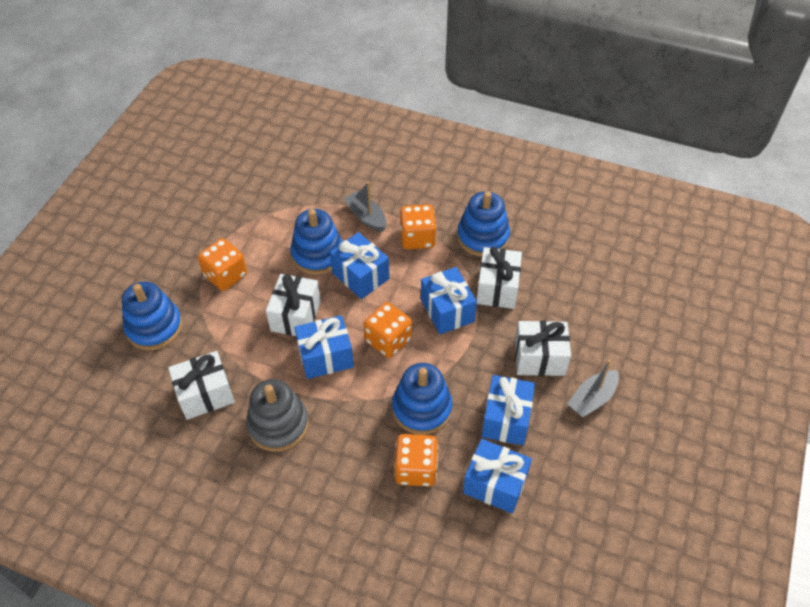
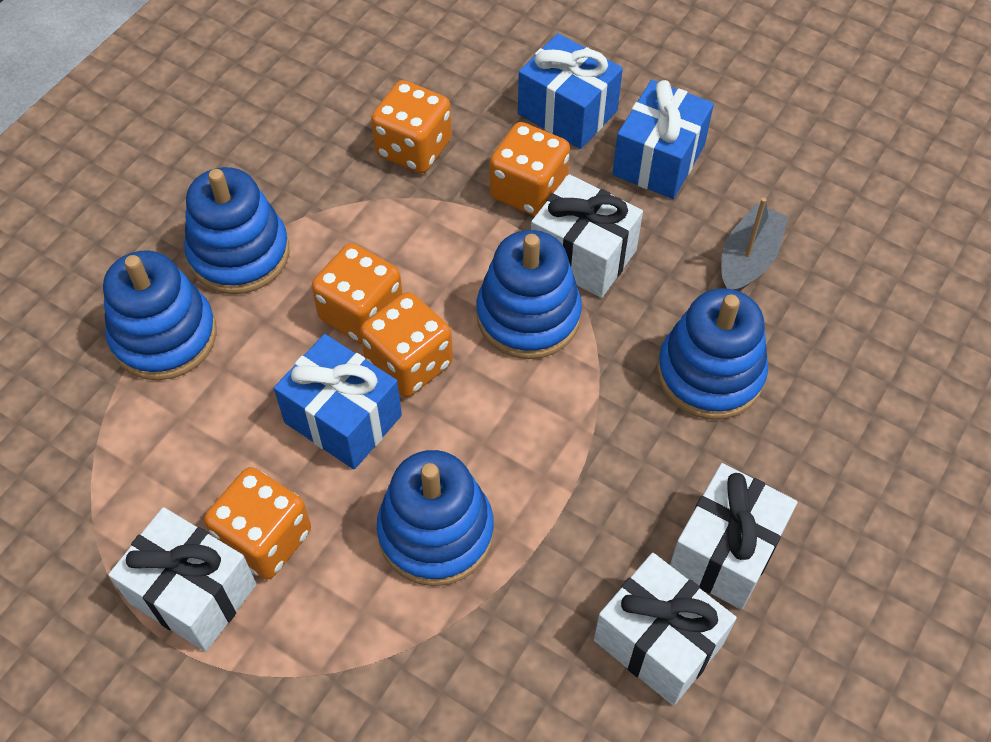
blue gift: 5 -> 3
blue stacking toy: 4 -> 5
grey boat: 2 -> 1
grey stacking toy: 1 -> 0
orange dice: 4 -> 5

